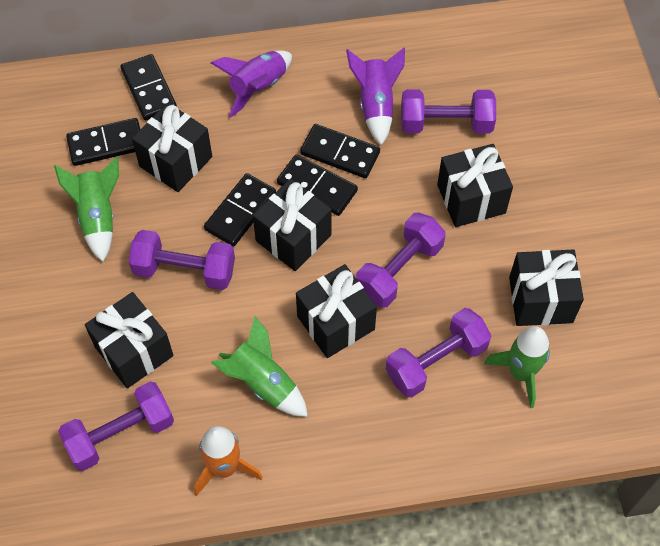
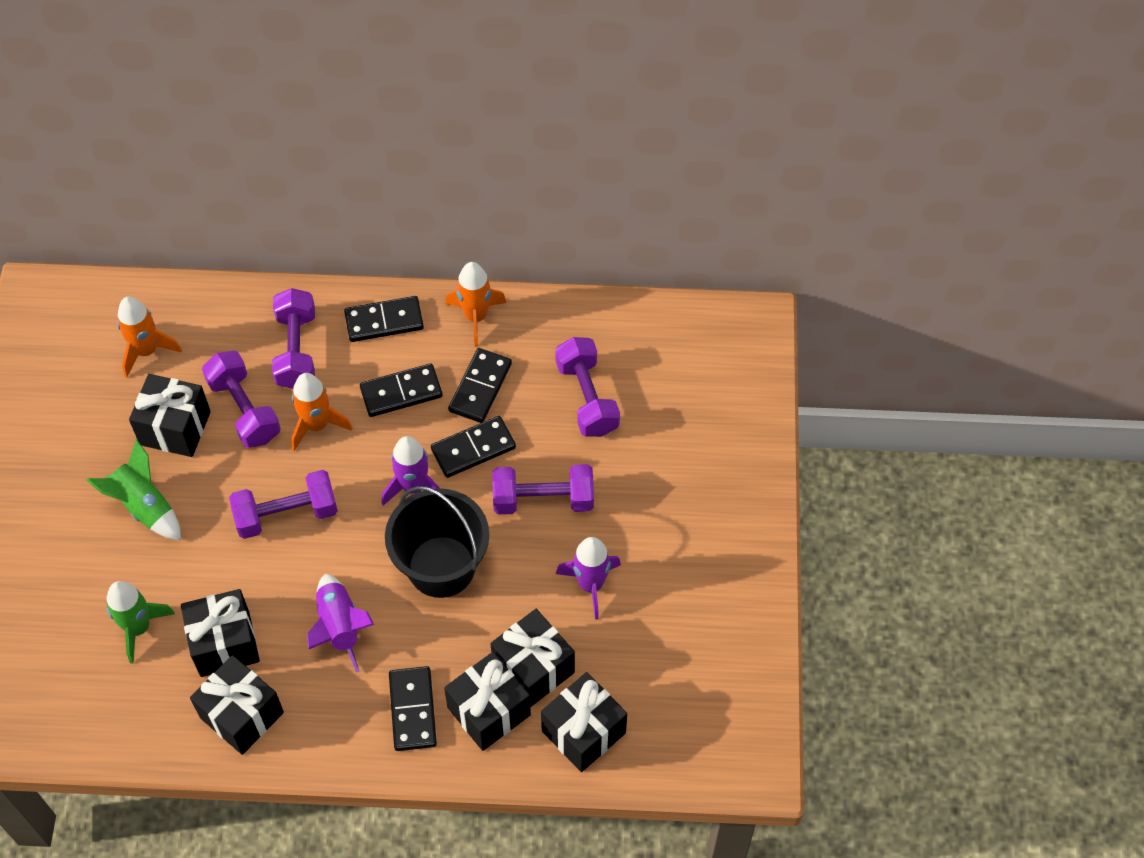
black bucket: 0 -> 1
green rocket: 3 -> 2
orange rocket: 1 -> 3
purple rocket: 2 -> 3

